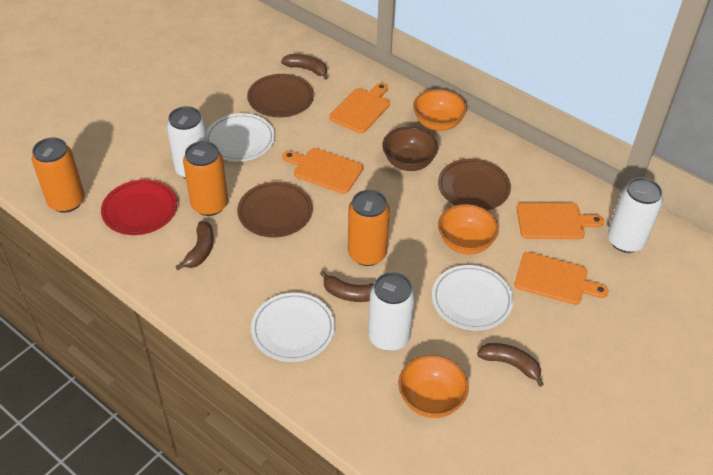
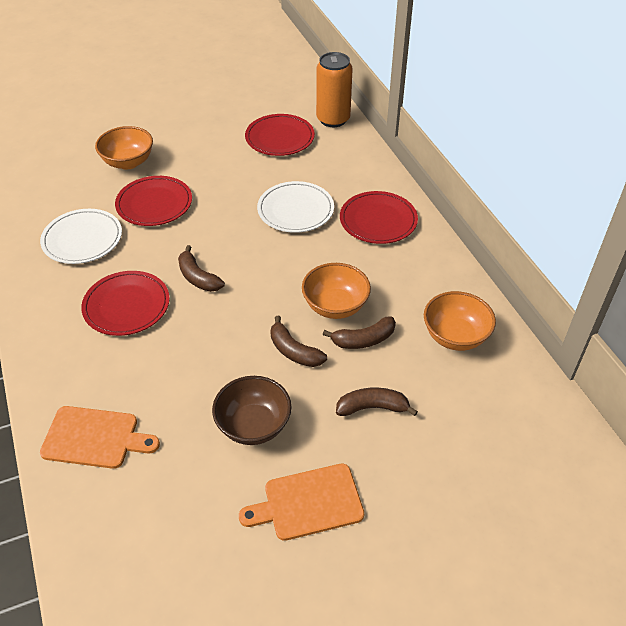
brown plate: 3 -> 0
orange can: 3 -> 1
orange cutting board: 4 -> 2
red plate: 1 -> 4
white can: 3 -> 0
white plate: 3 -> 2

